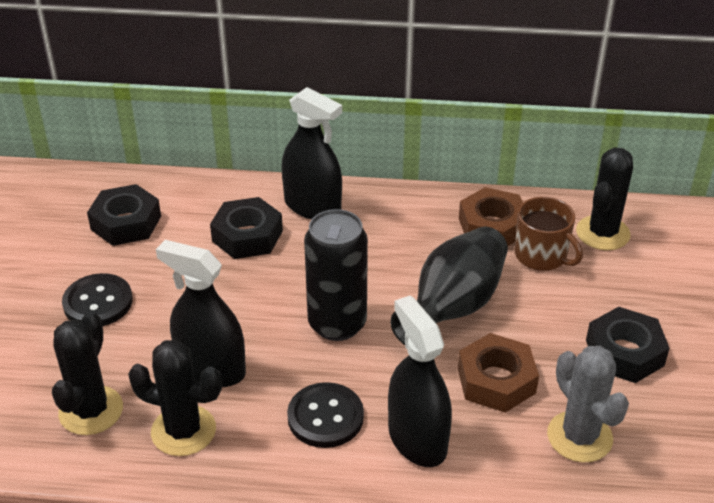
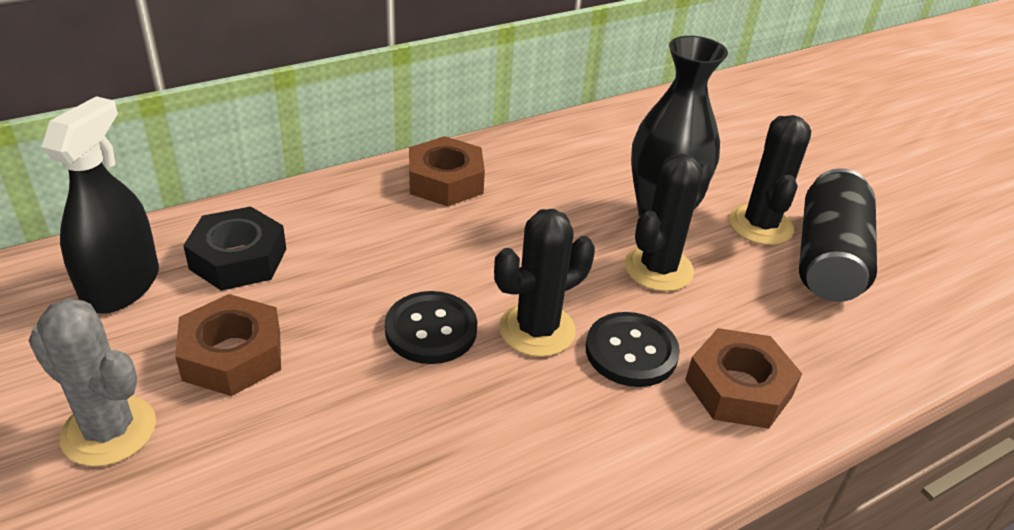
black nut: 3 -> 1
black spray bottle: 3 -> 1
brown mug: 1 -> 0
brown nut: 2 -> 3

